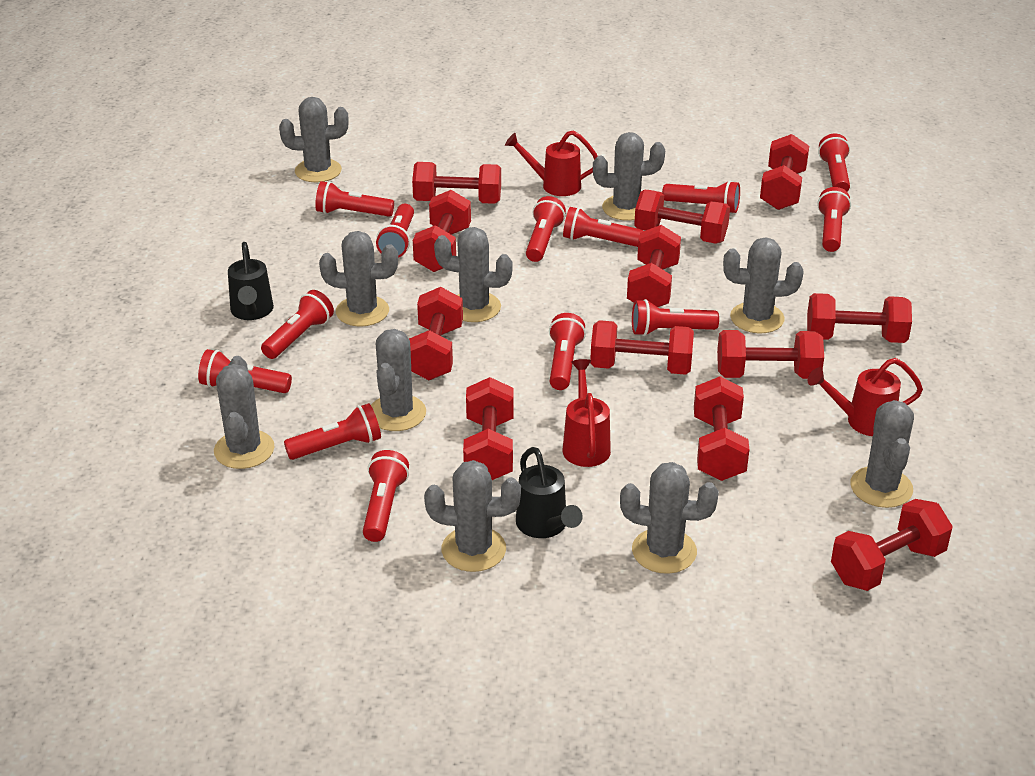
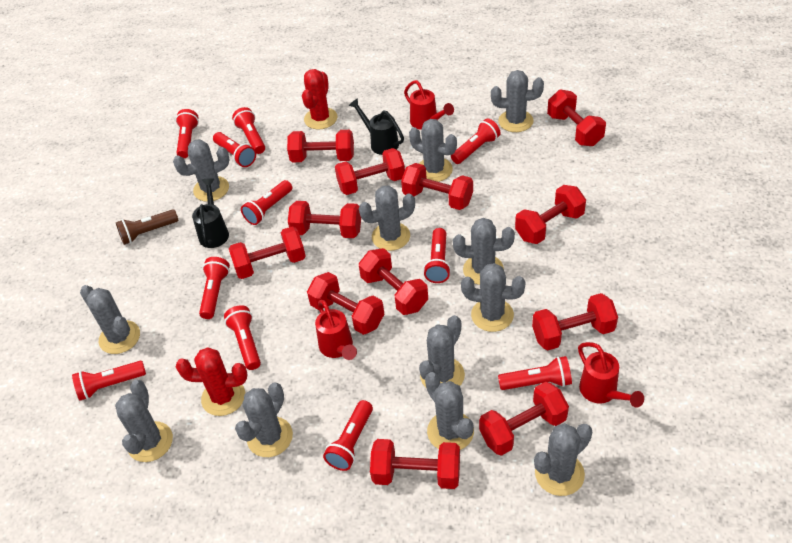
brown flashlight: 0 -> 1
grey cactus: 10 -> 12
red cactus: 0 -> 2
red flashlight: 13 -> 11

